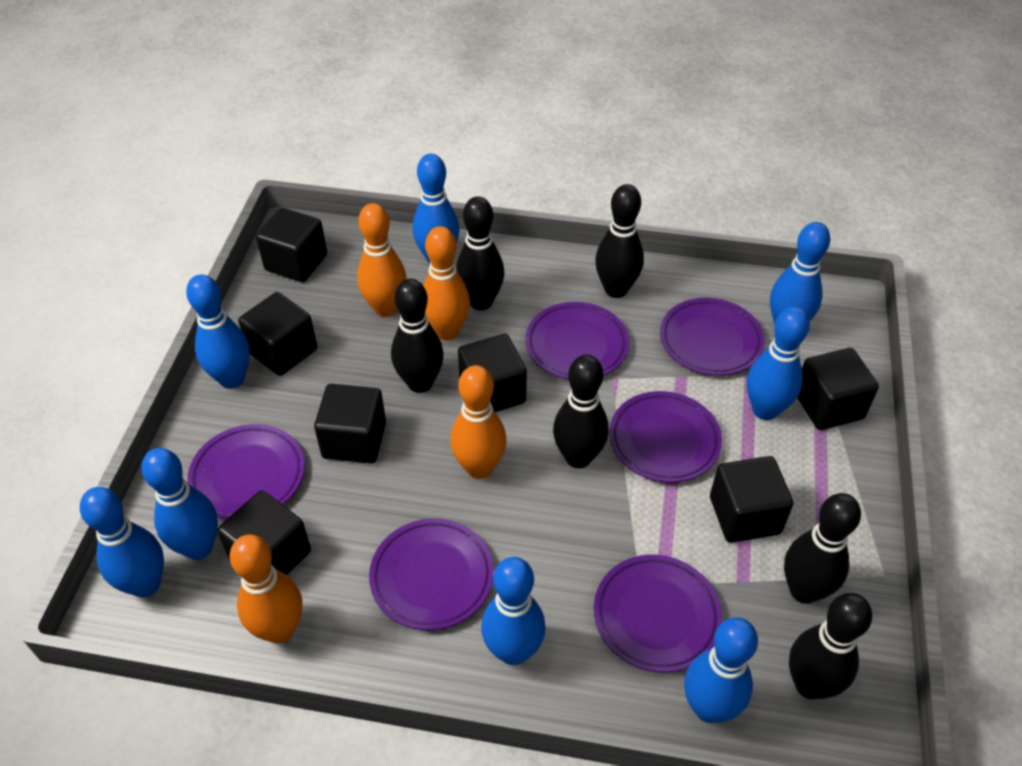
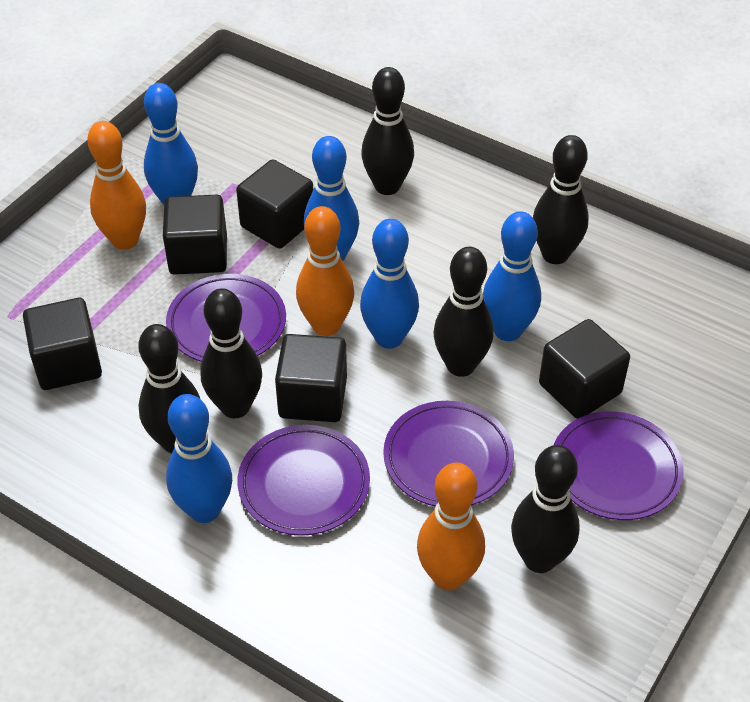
black cube: 7 -> 5
blue bowling pin: 8 -> 5
orange bowling pin: 4 -> 3
purple plate: 6 -> 4

